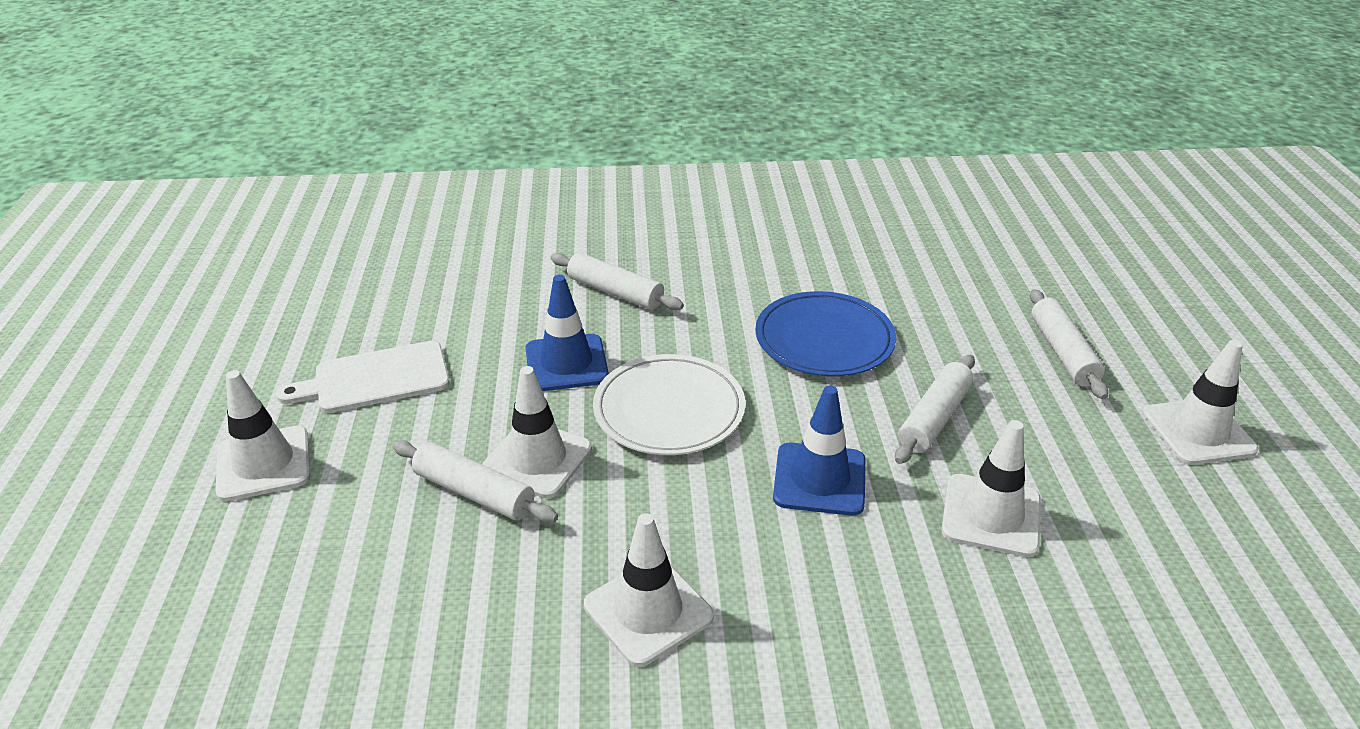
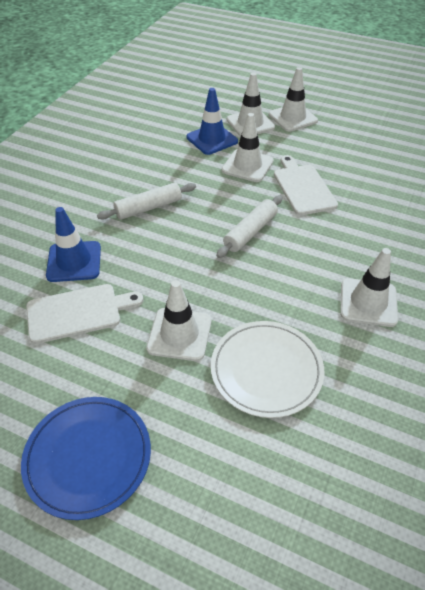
white cutting board: 1 -> 2
white rolling pin: 4 -> 2

